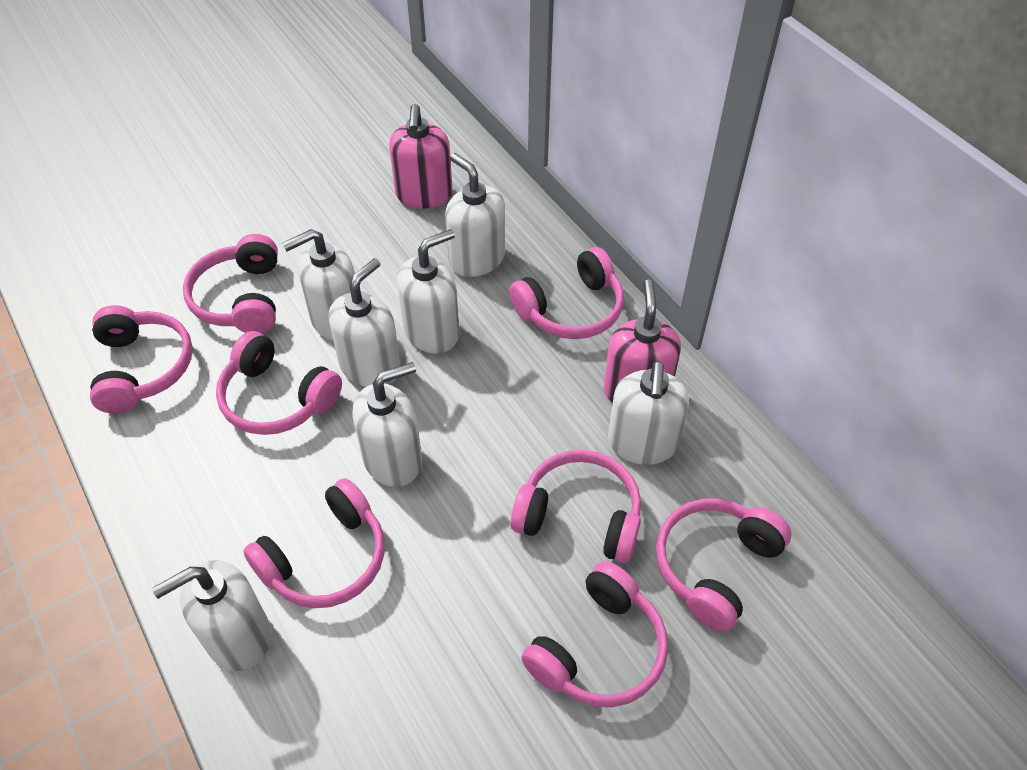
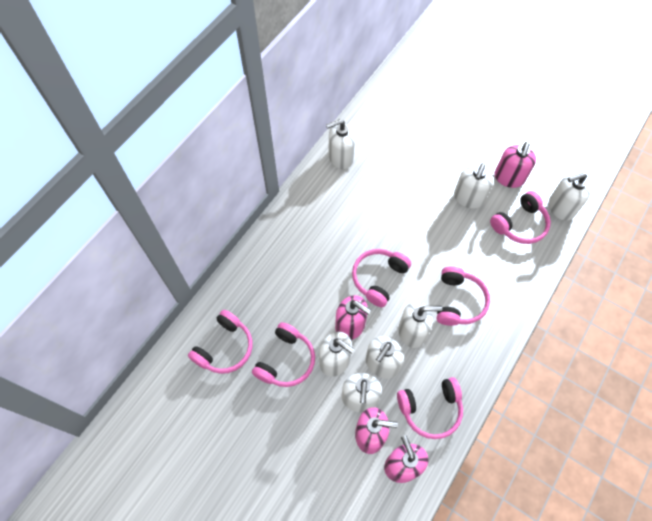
pink headphones: 8 -> 6
pink soap dispenser: 2 -> 4

